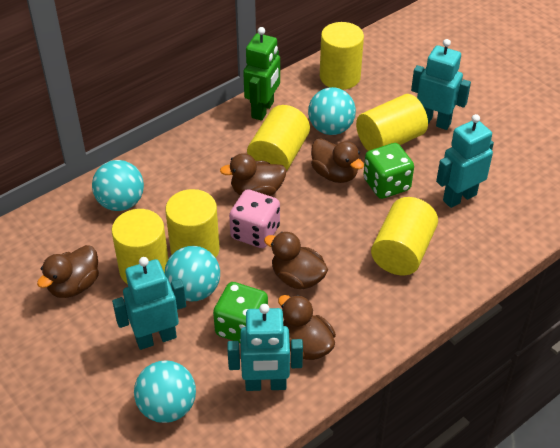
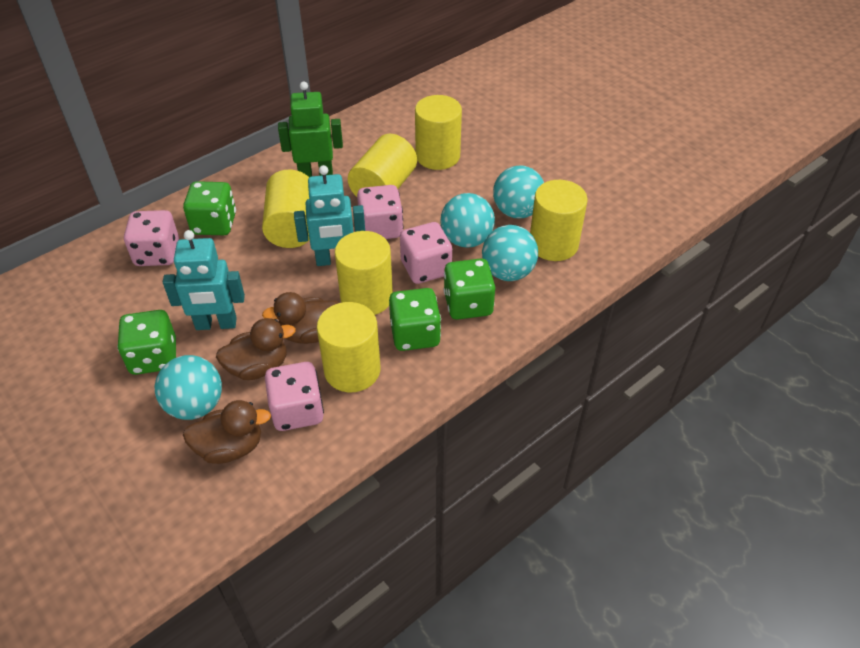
brown duck: 5 -> 3
green dice: 2 -> 4
pink dice: 1 -> 4
turquoise robot: 4 -> 2

